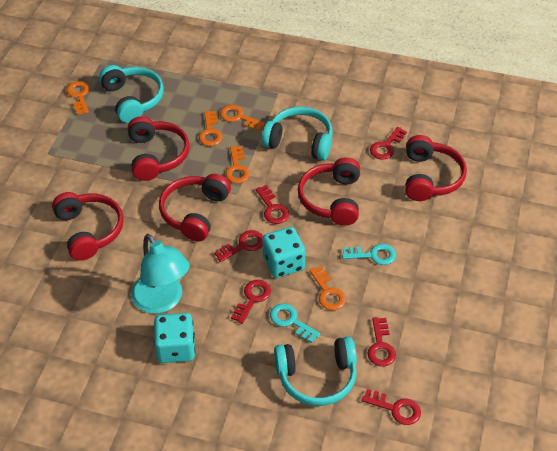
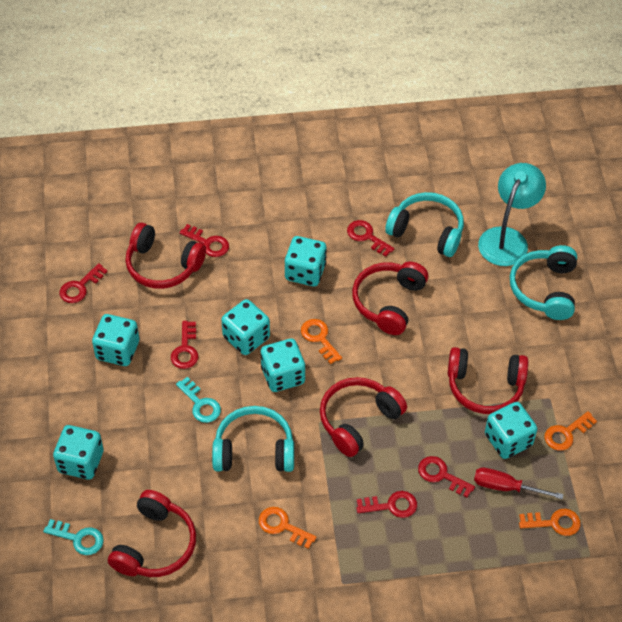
orange key: 5 -> 4
red screwdriver: 0 -> 1
turquoise dice: 2 -> 6

